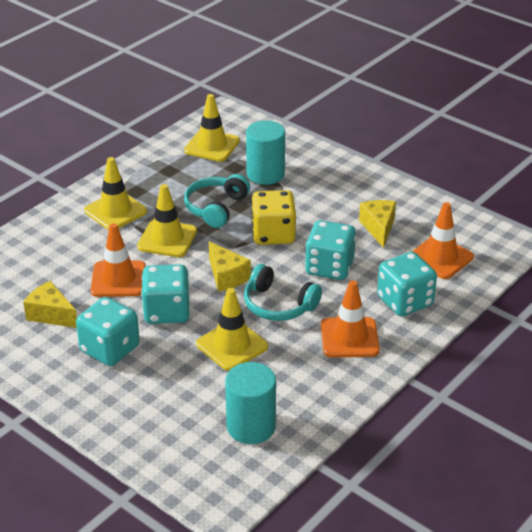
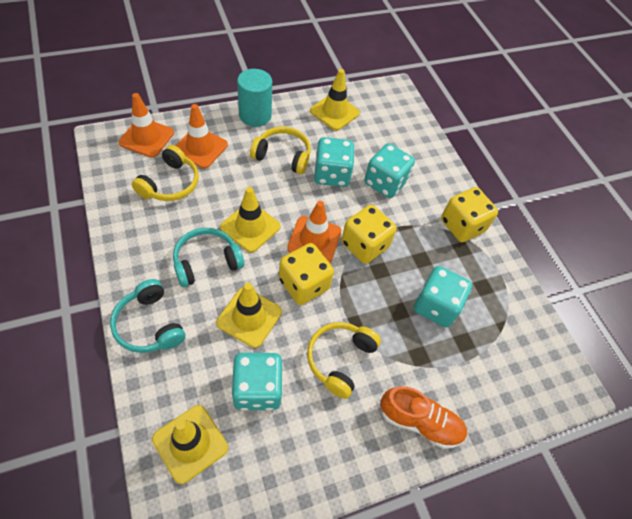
orange shoe: 0 -> 1
turquoise cylinder: 2 -> 1
yellow cheese: 3 -> 0
yellow dice: 1 -> 3
yellow headphones: 0 -> 3

